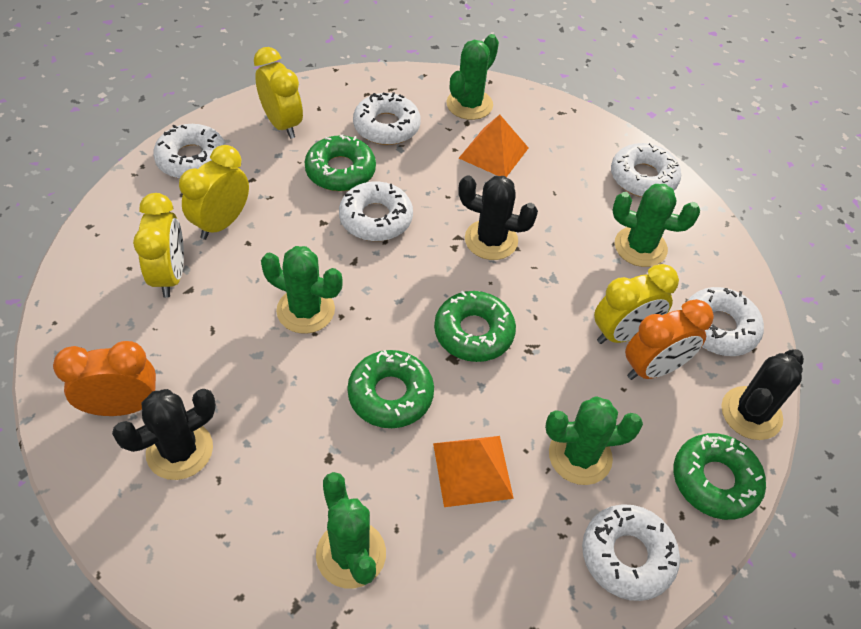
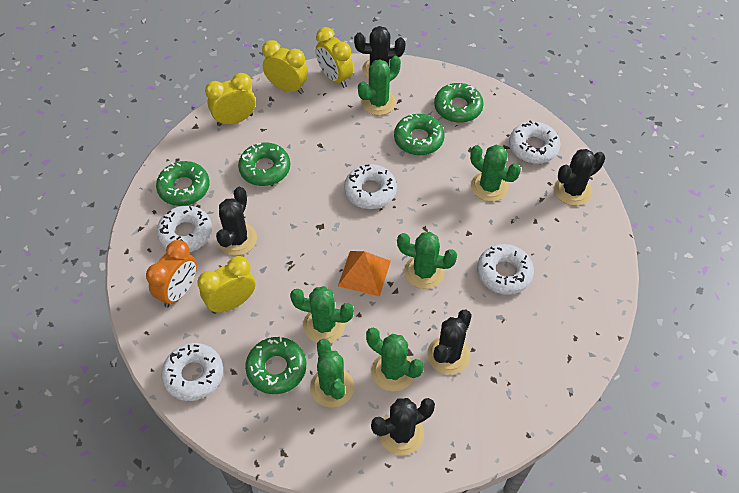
black cactus: 3 -> 5
green cactus: 5 -> 6
green donut: 4 -> 5
orange clock: 2 -> 1
orange pyramid: 2 -> 1
white donut: 6 -> 5

